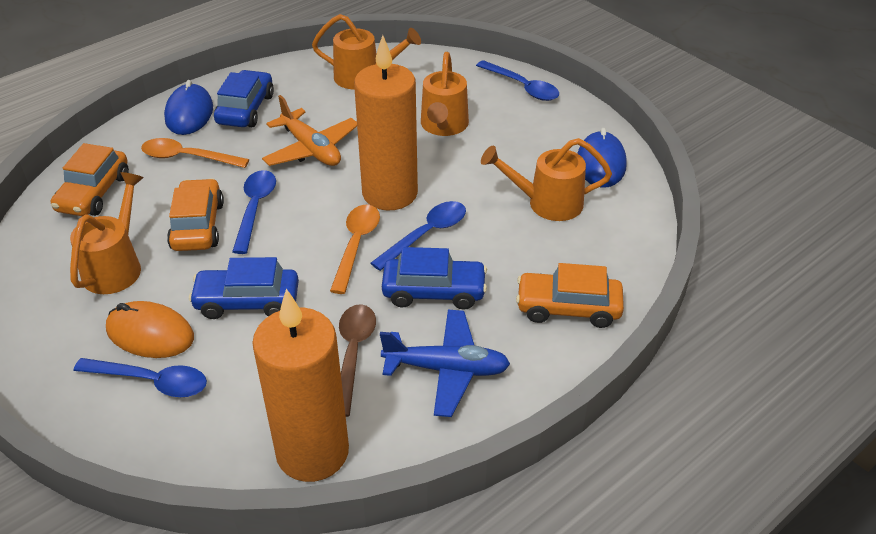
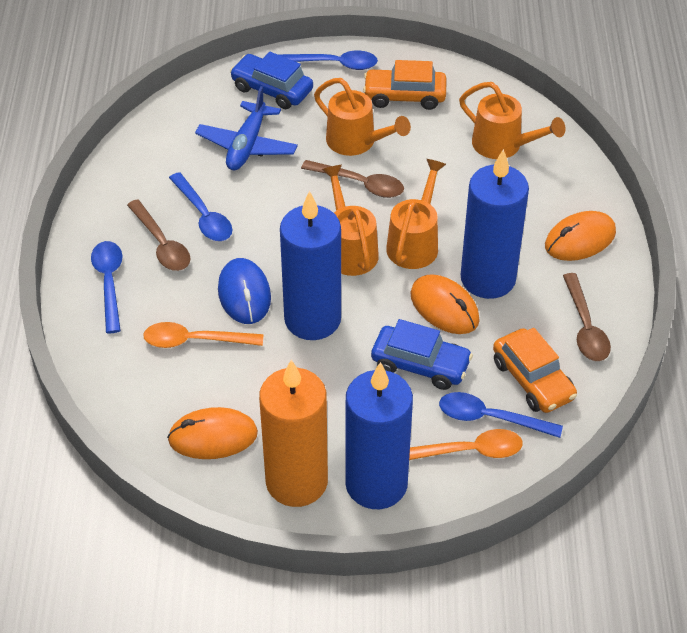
blue candle: 0 -> 3
blue car: 3 -> 2
blue mouse: 2 -> 1
brown spoon: 1 -> 3
orange candle: 2 -> 1
orange car: 3 -> 2
orange mouse: 1 -> 3
orange plane: 1 -> 0

